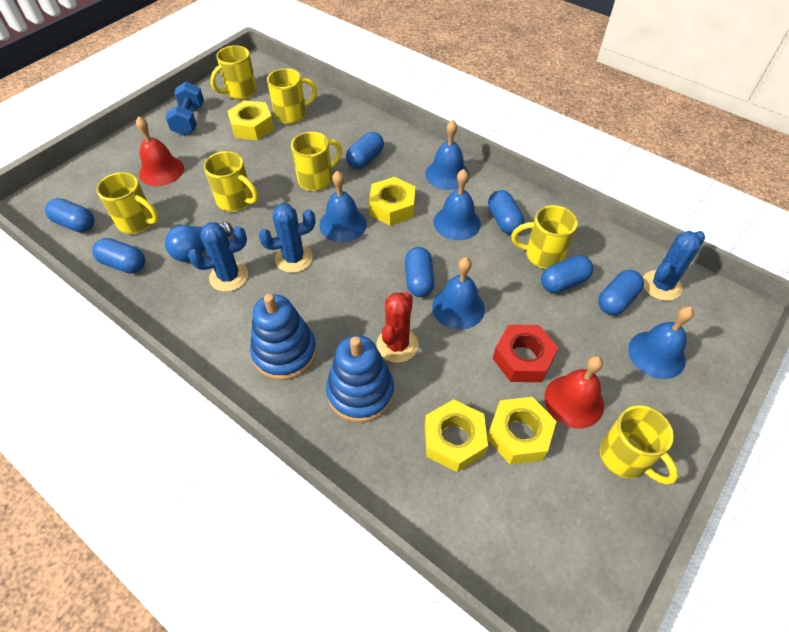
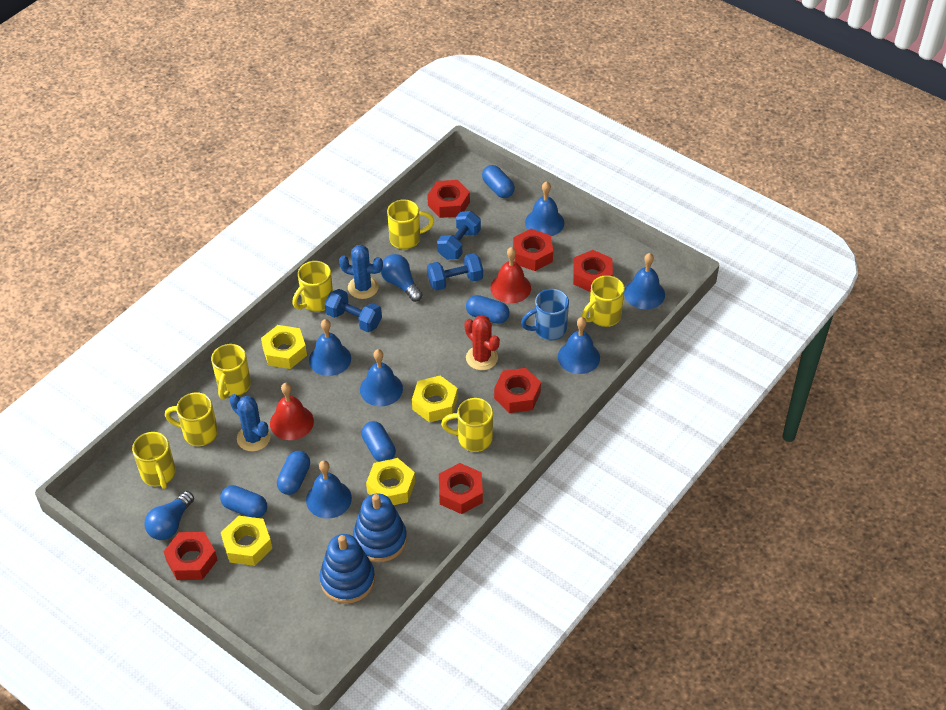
blue bell: 5 -> 6
blue cactus: 3 -> 2
blue capsule: 7 -> 5
blue dumbbell: 1 -> 3
blue light bulb: 1 -> 2
blue mug: 0 -> 1
red nut: 1 -> 6

